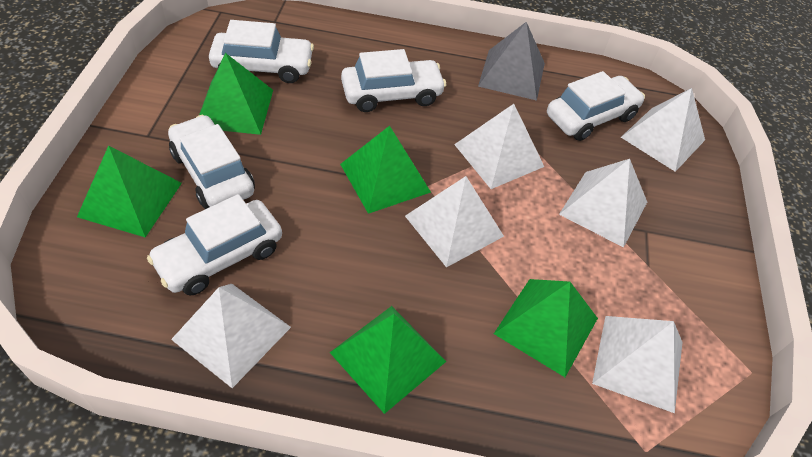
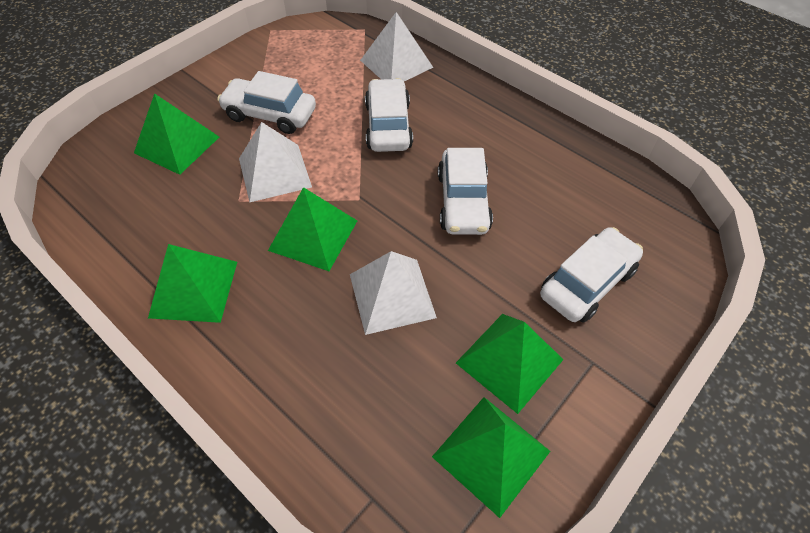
grey pyramid: 1 -> 0
white car: 5 -> 4
white pyramid: 6 -> 3

